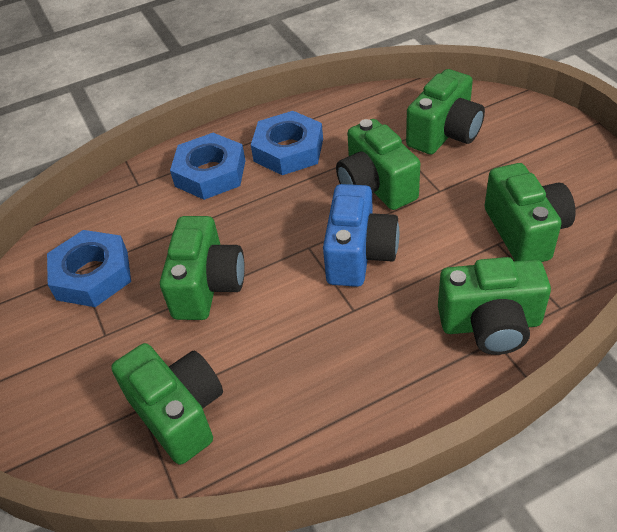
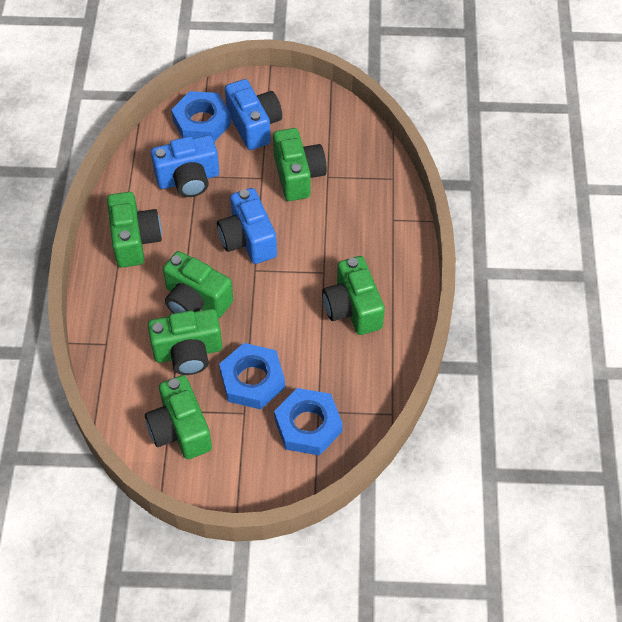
blue camera: 1 -> 3

